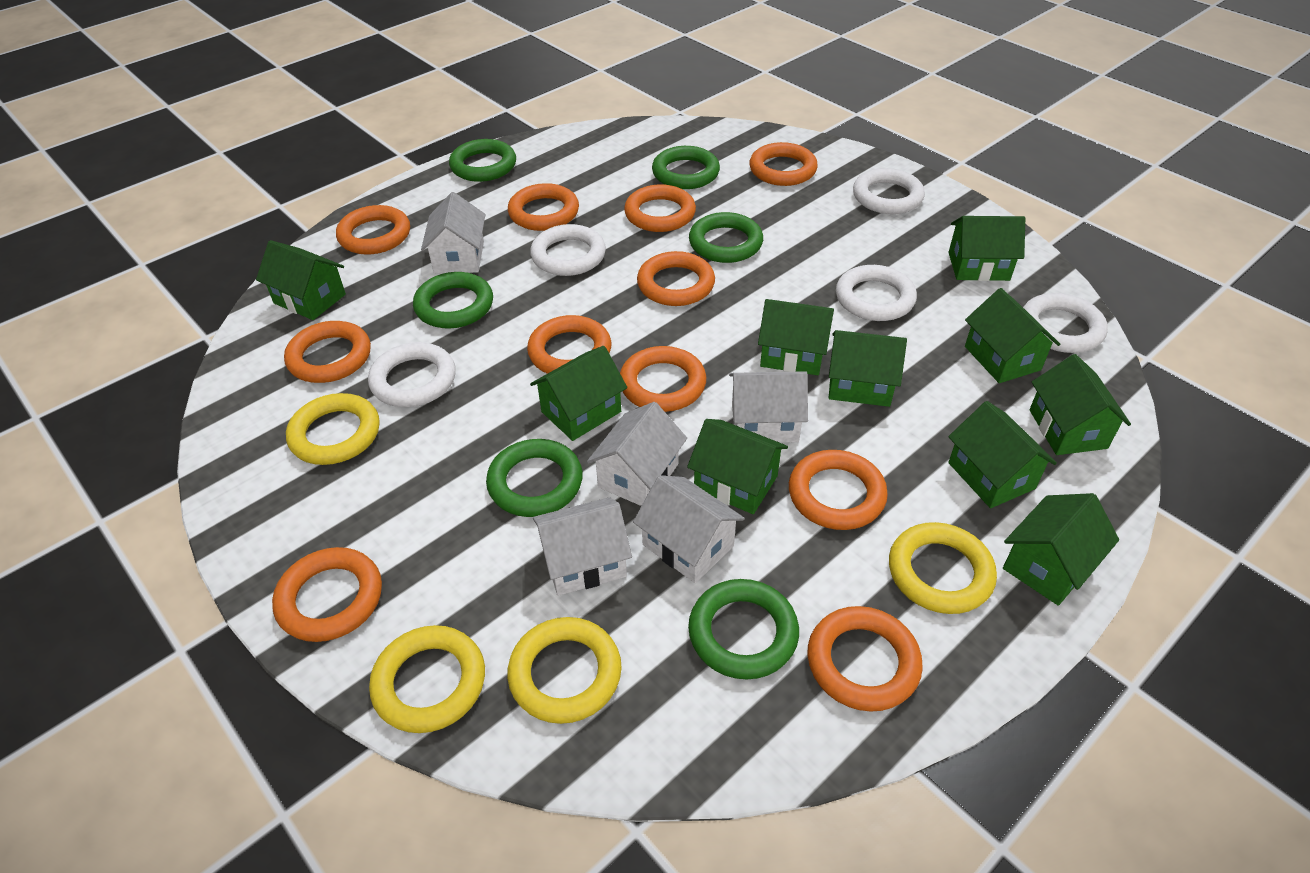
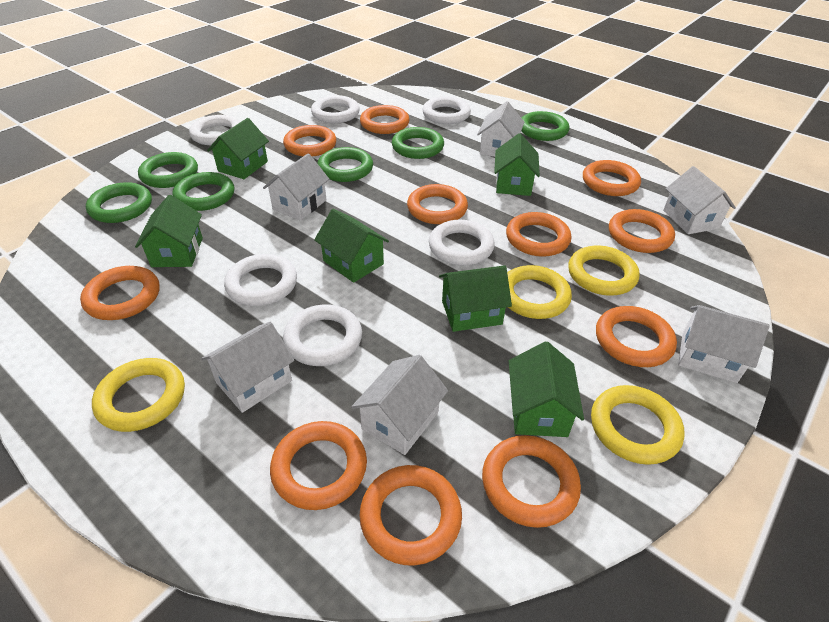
green house: 10 -> 6
white house: 5 -> 6
white ring: 5 -> 6

